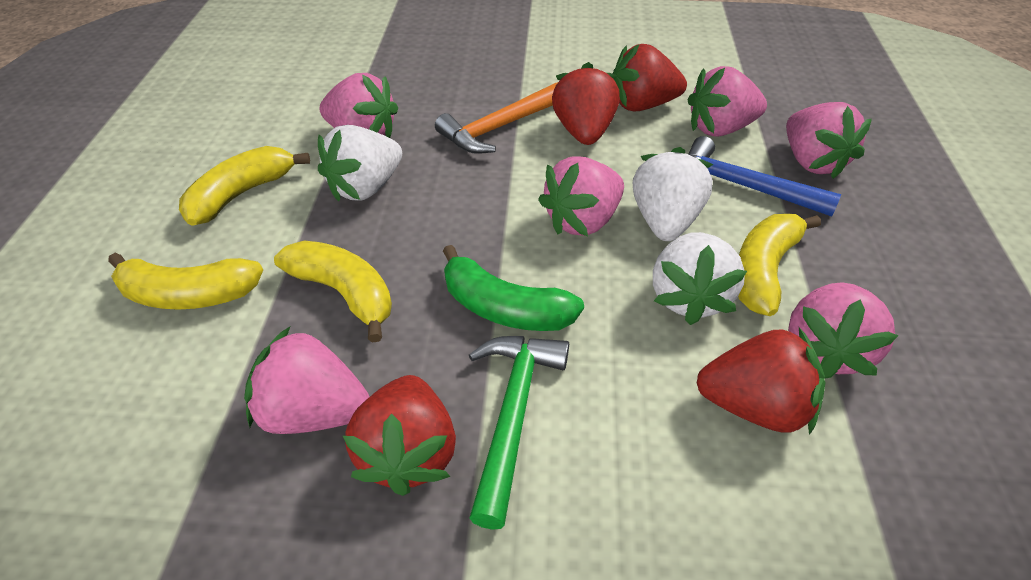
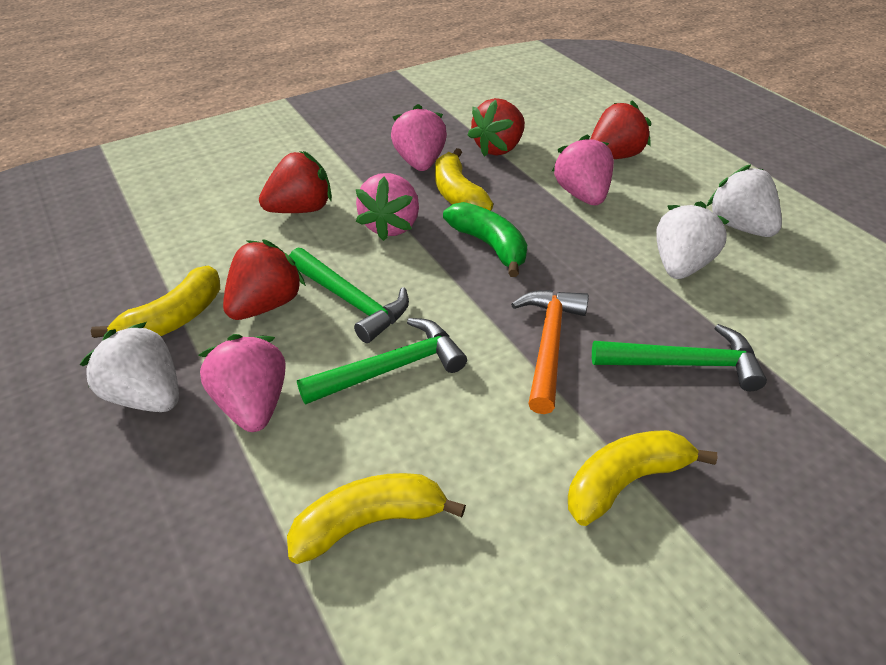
blue hammer: 1 -> 0
green hammer: 1 -> 3
pink strawberry: 6 -> 4

